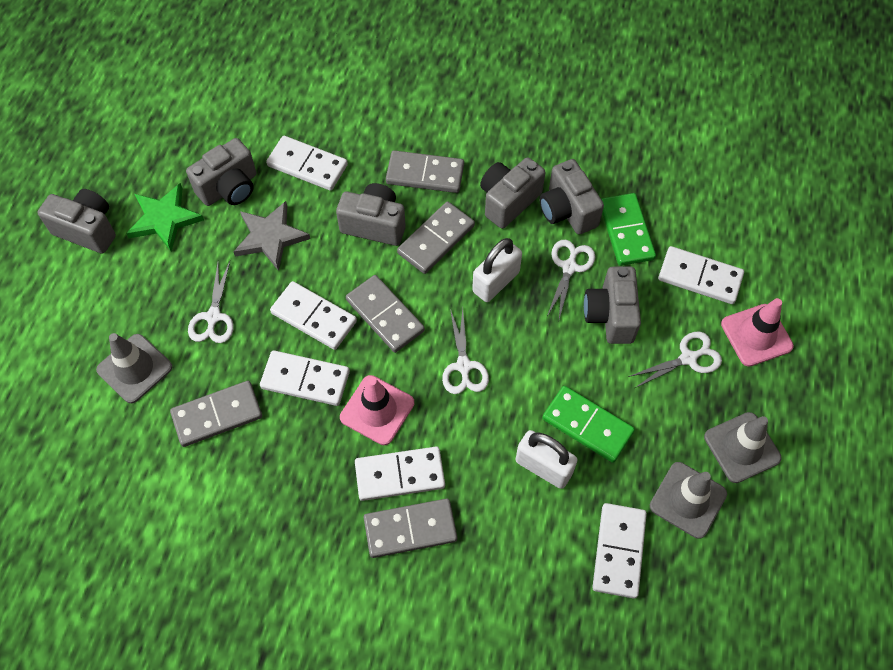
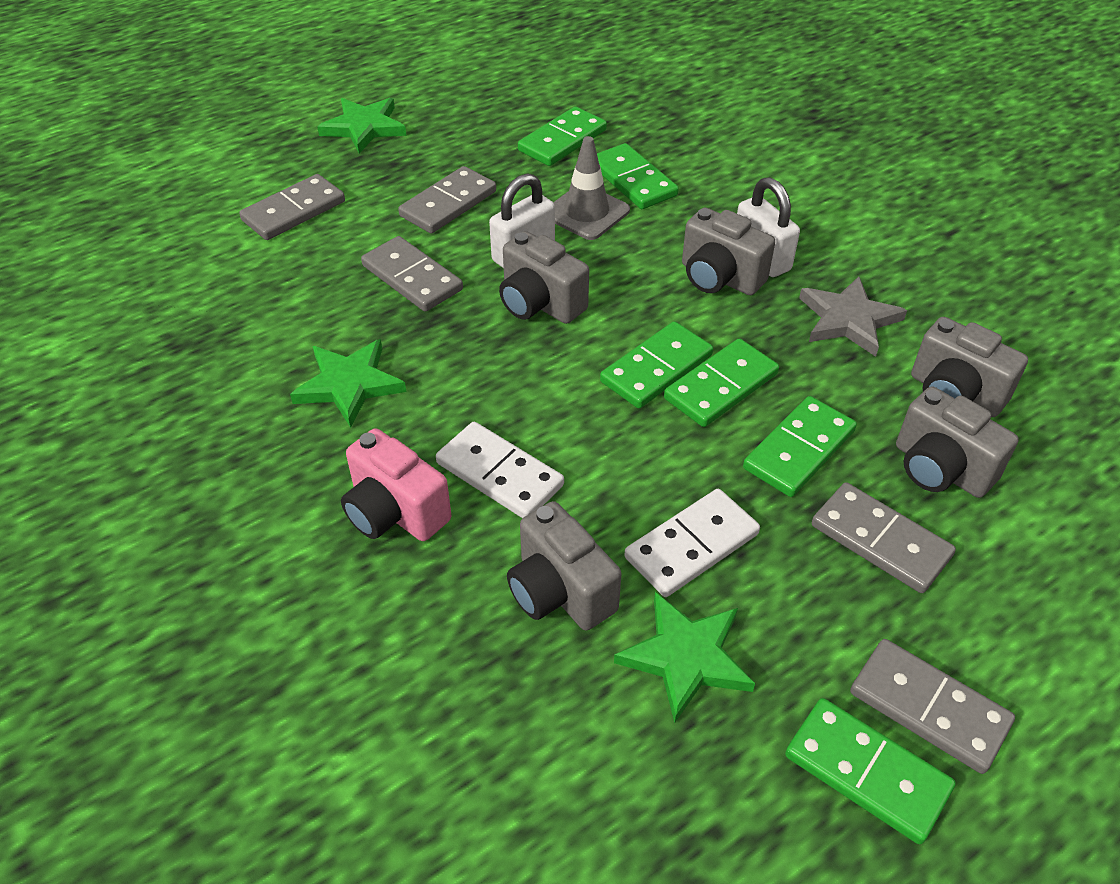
green domino: 2 -> 6
green star: 1 -> 3
grey camera: 6 -> 5
grey traffic cone: 3 -> 1
pink camera: 0 -> 1
pink traffic cone: 2 -> 0
white domino: 6 -> 2
white scissors: 4 -> 0

